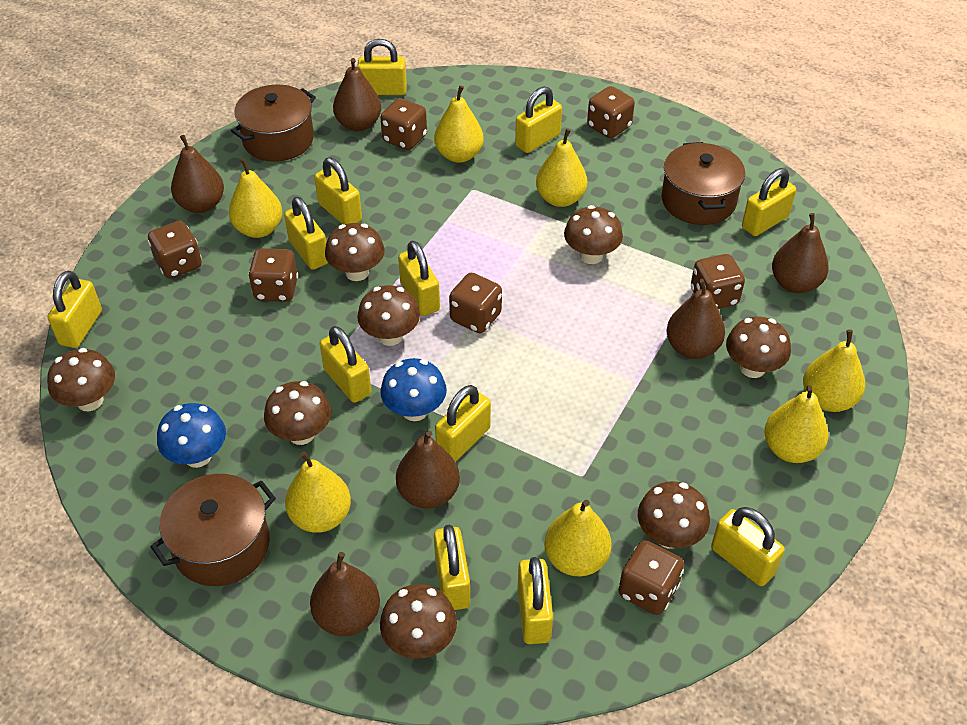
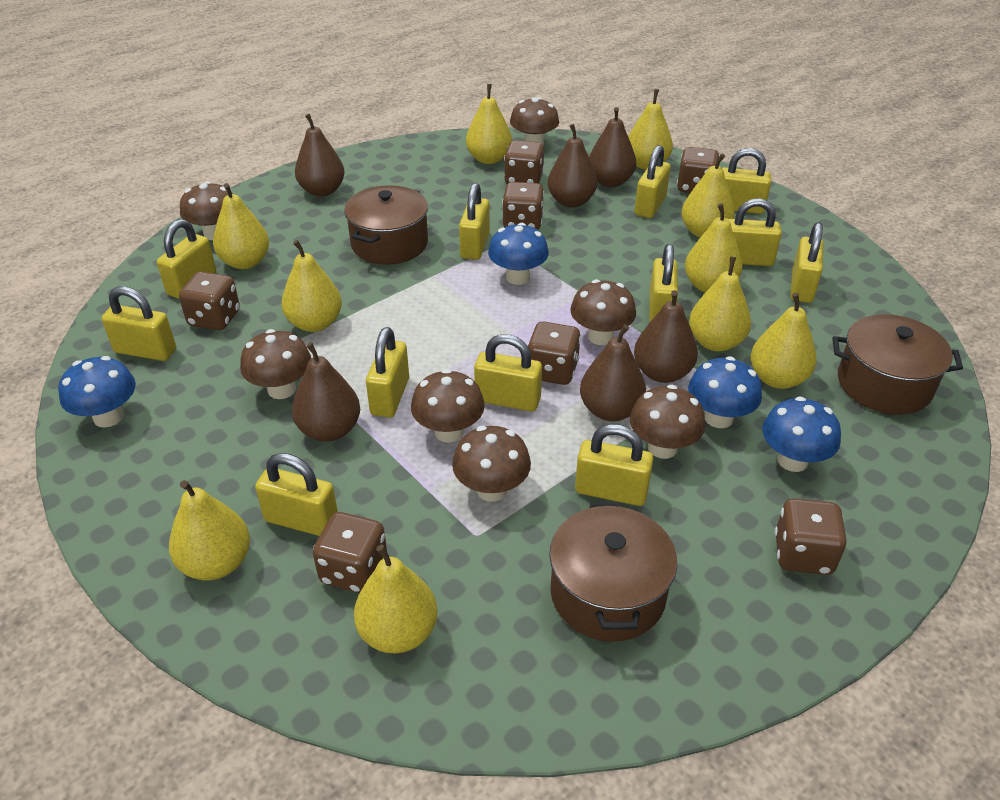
blue mushroom: 2 -> 4
brown mushroom: 8 -> 7
yellow pear: 7 -> 10

